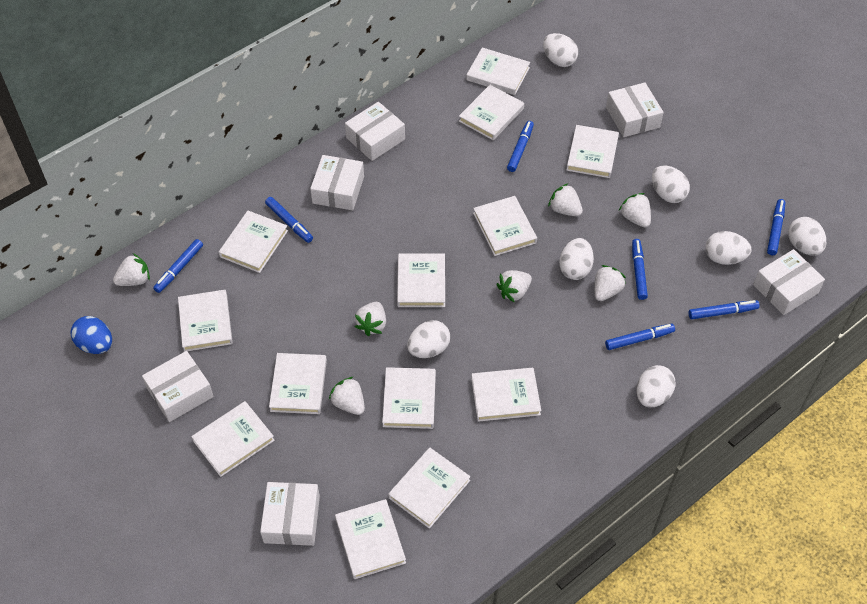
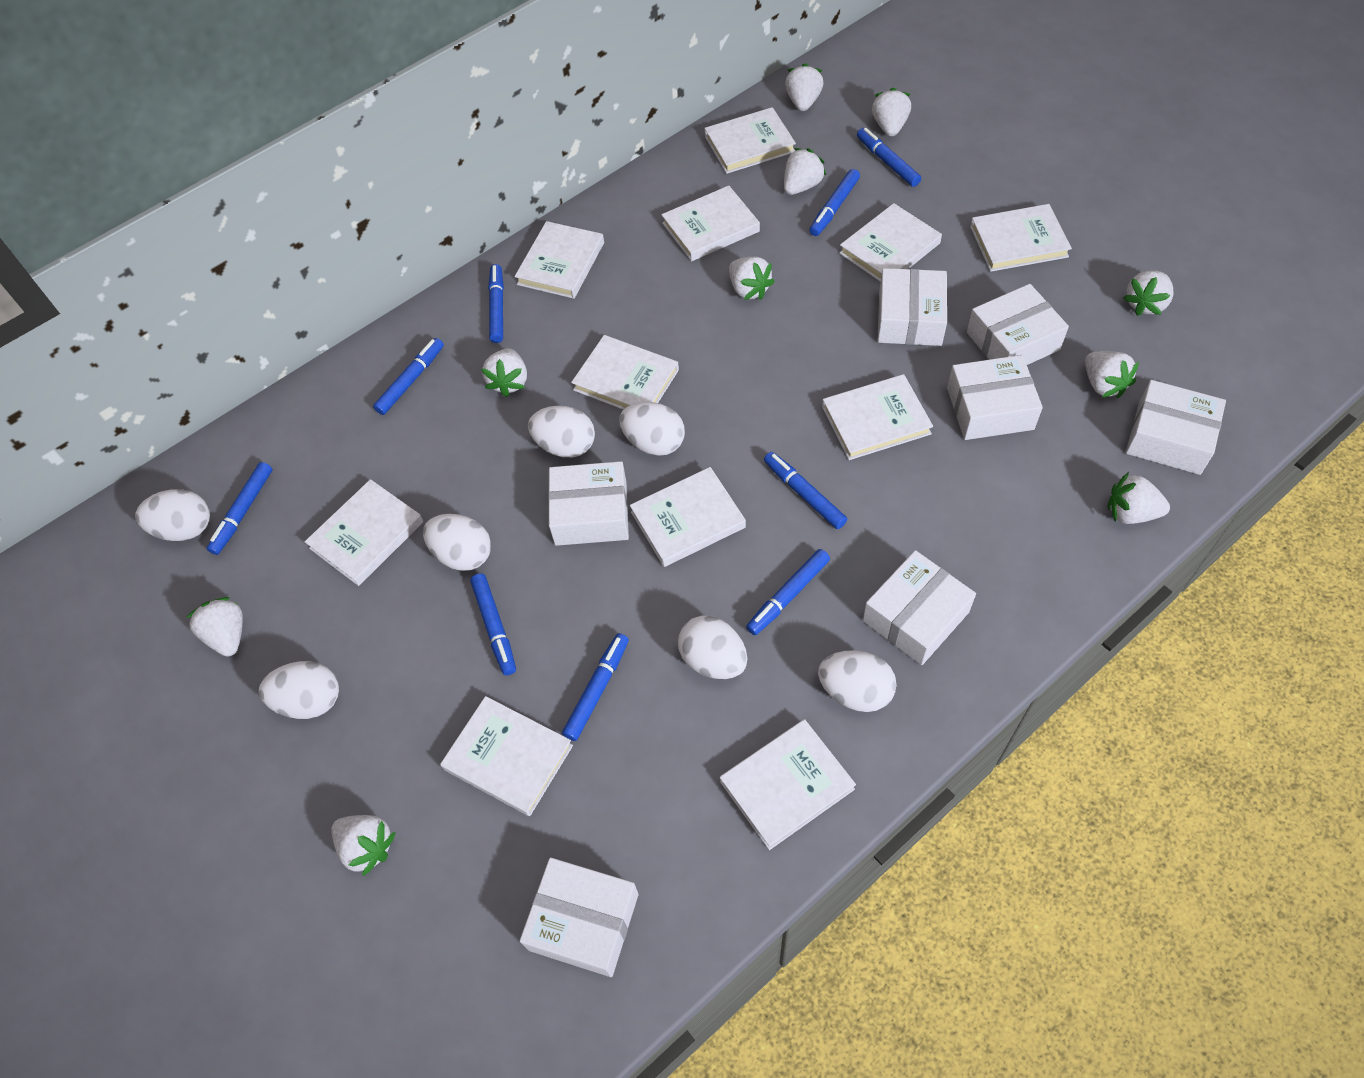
blue egg: 1 -> 0
blue marker: 7 -> 9
white book: 13 -> 11
white box: 6 -> 7
white strawberry: 7 -> 10

